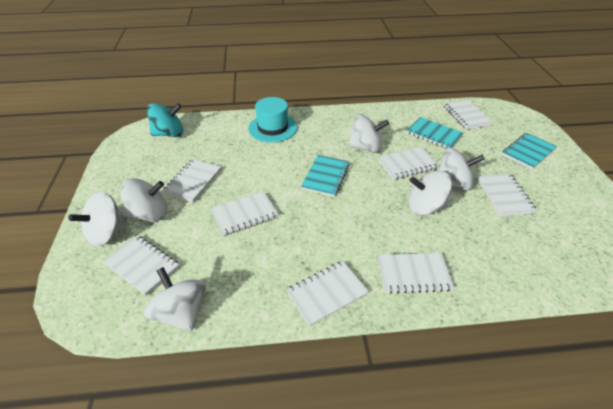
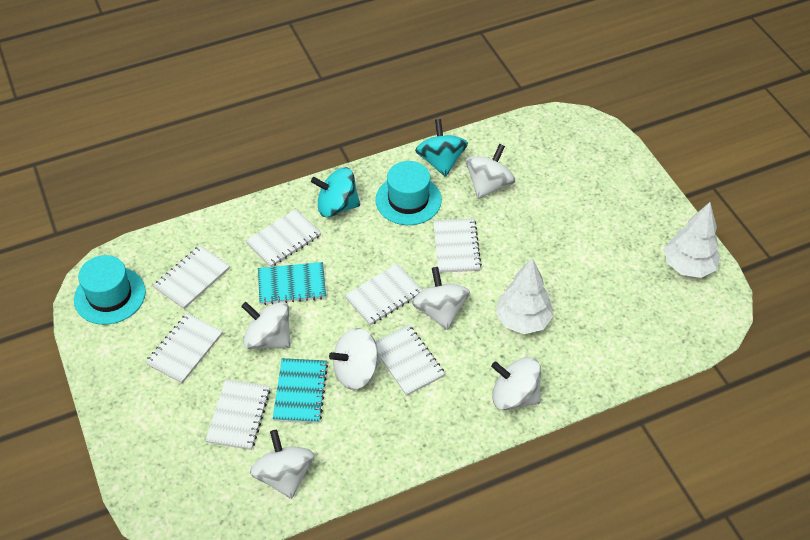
turquoise hat: 1 -> 2
turquoise notebook: 3 -> 2
turquoise spinning top: 1 -> 2
white notebook: 8 -> 7
white tree: 0 -> 2

